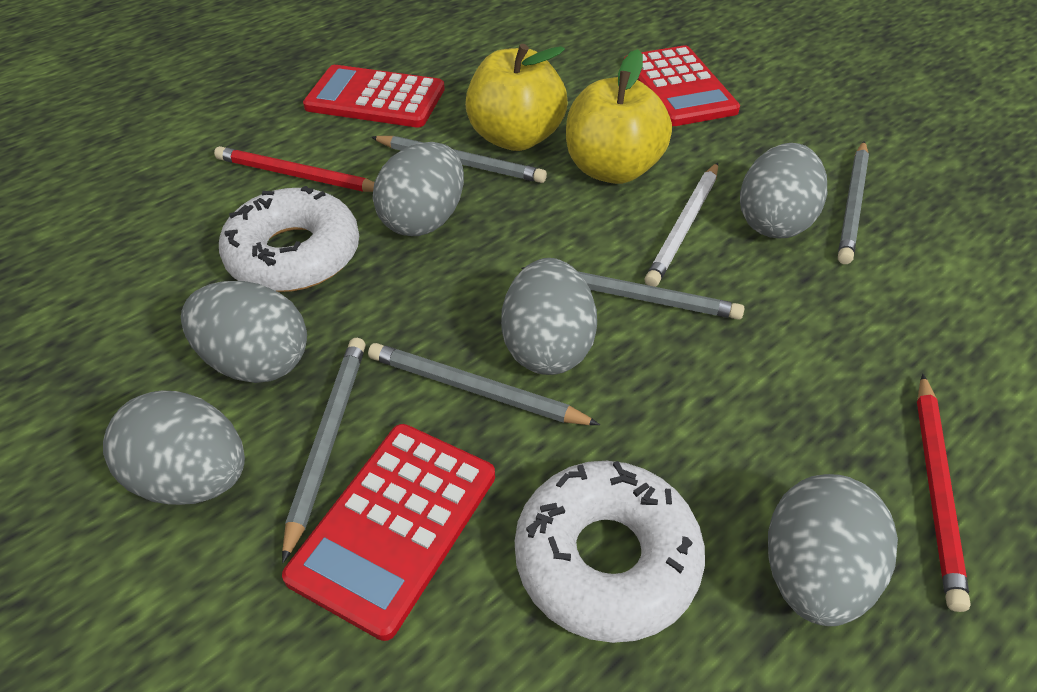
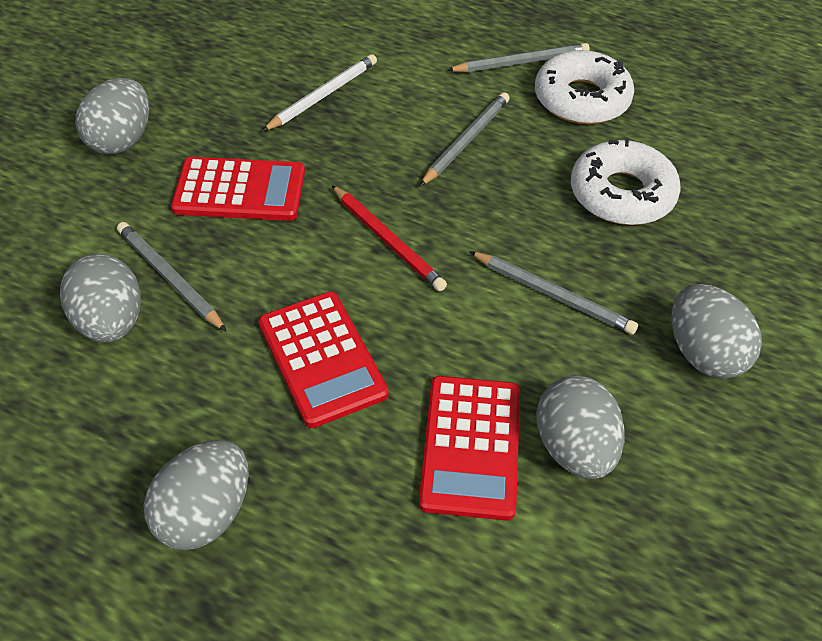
grey egg: 6 -> 5
grey pencil: 5 -> 4
red pencil: 2 -> 1
yellow apple: 2 -> 0

